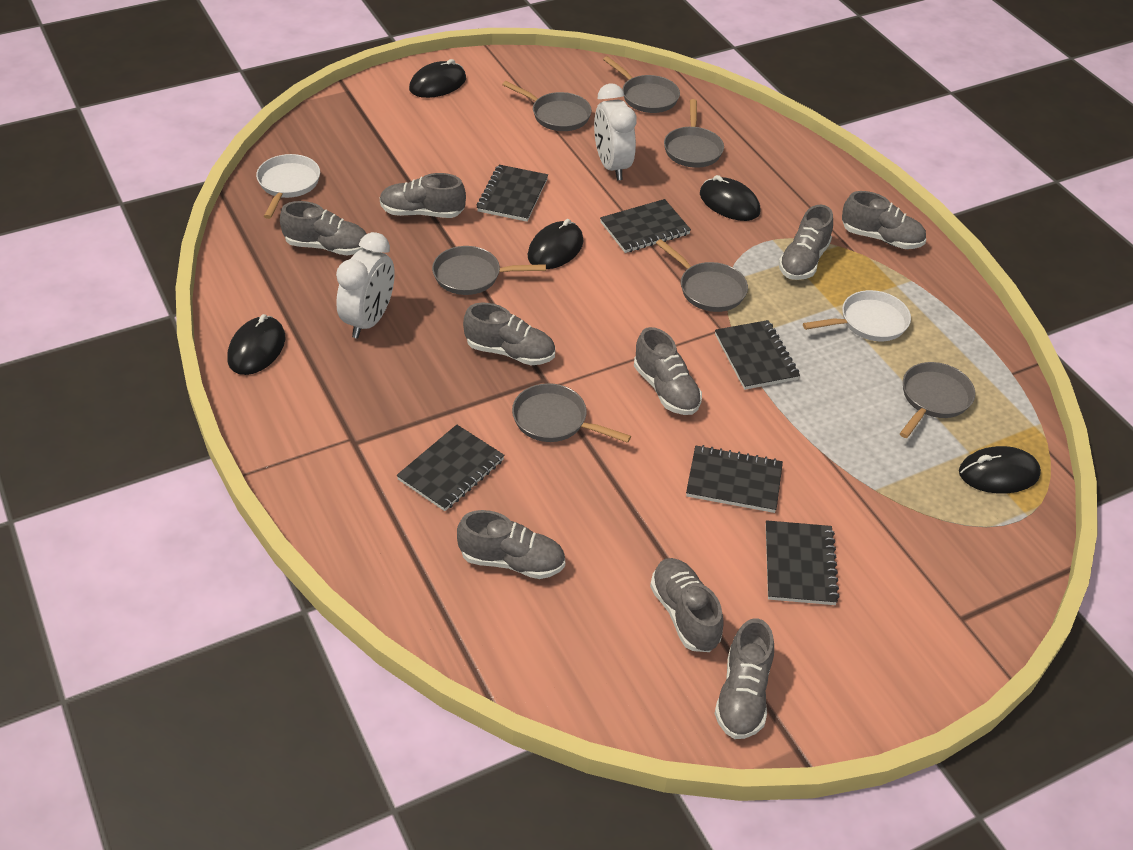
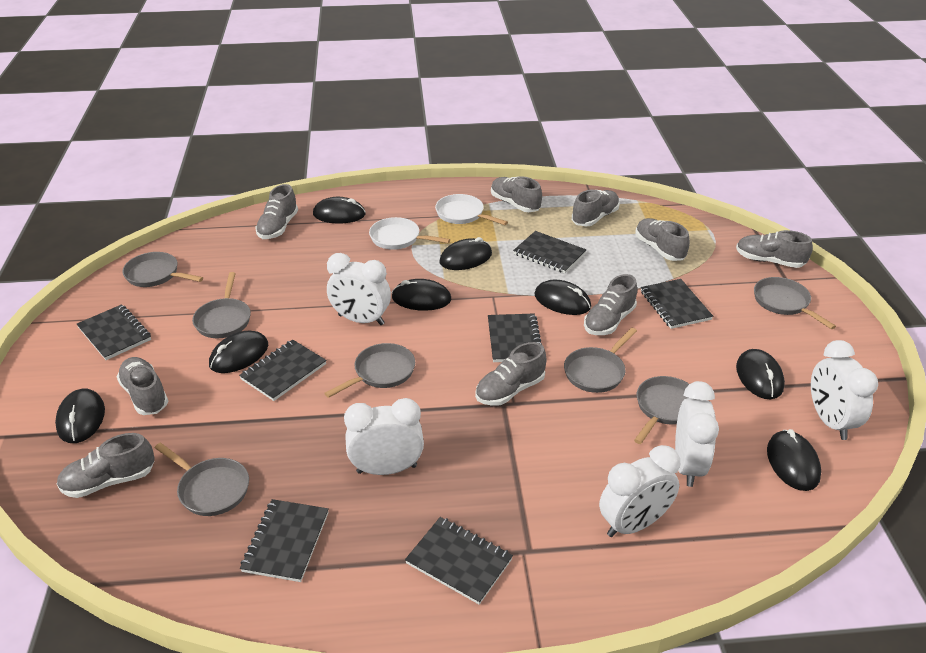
black mouse: 5 -> 8
black notebook: 6 -> 7
white clock: 2 -> 5

